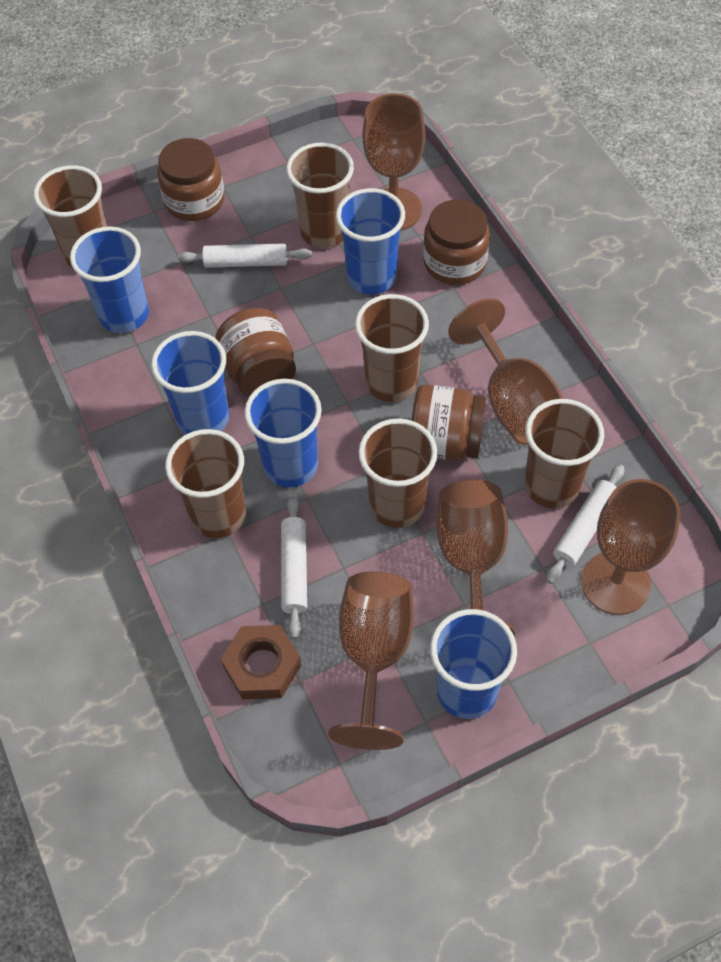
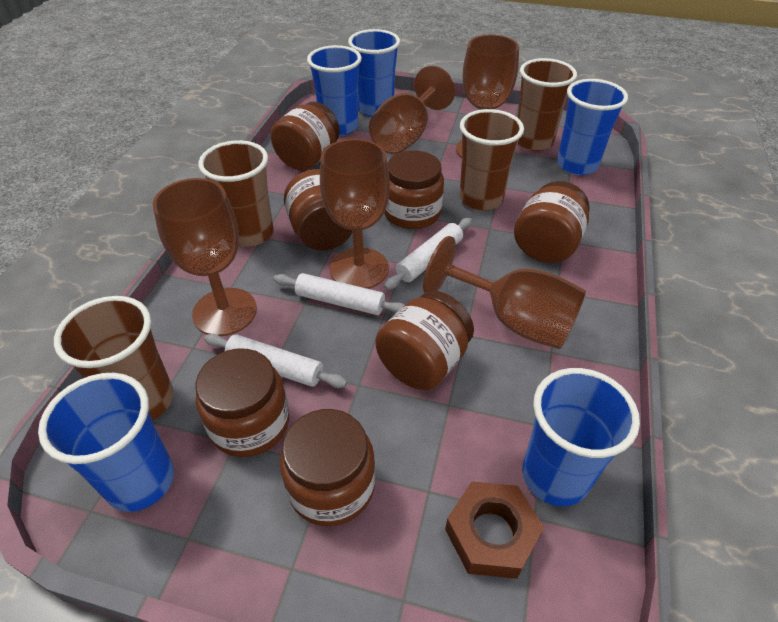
brown cup: 6 -> 4
brown jar: 4 -> 7

